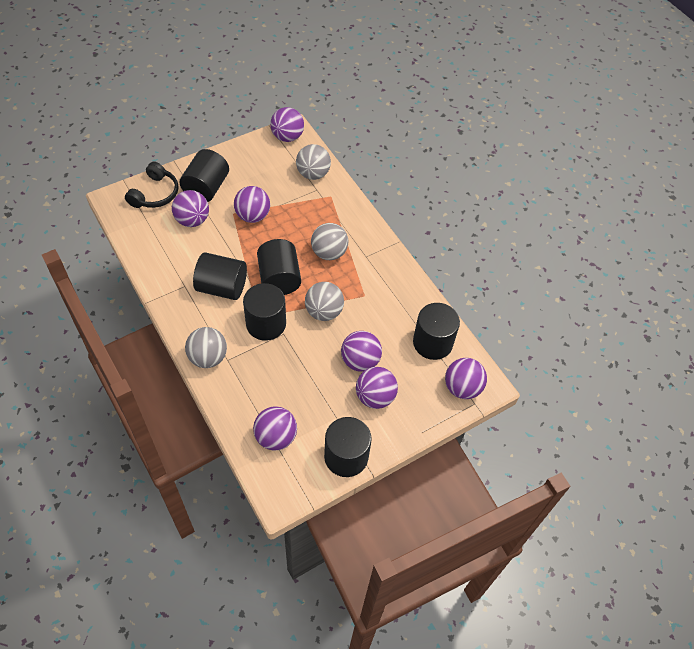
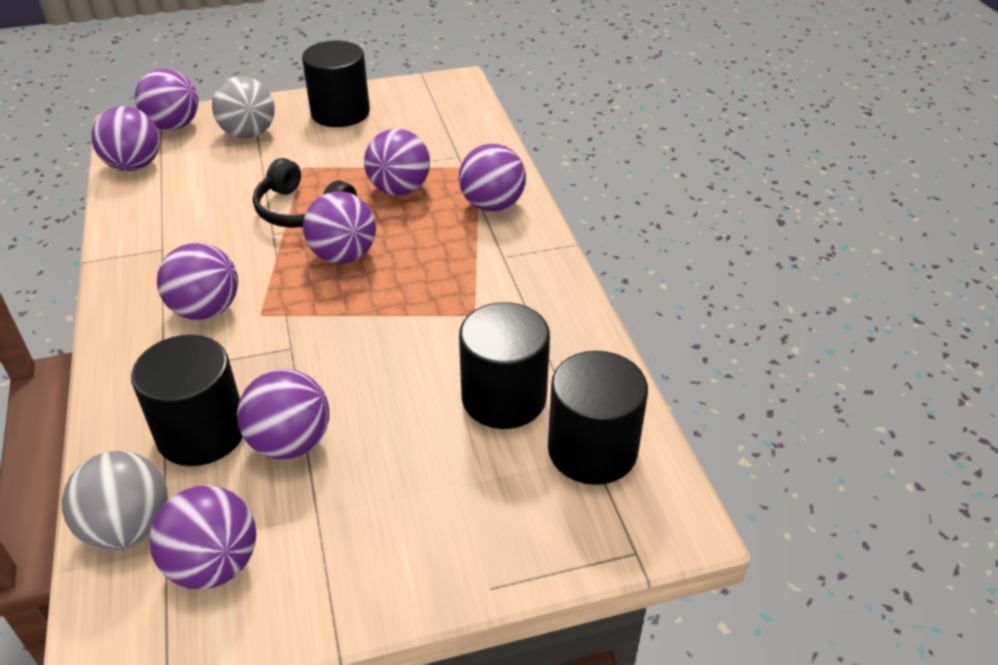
black cylinder: 6 -> 4
grey ball: 4 -> 2
purple ball: 7 -> 8

